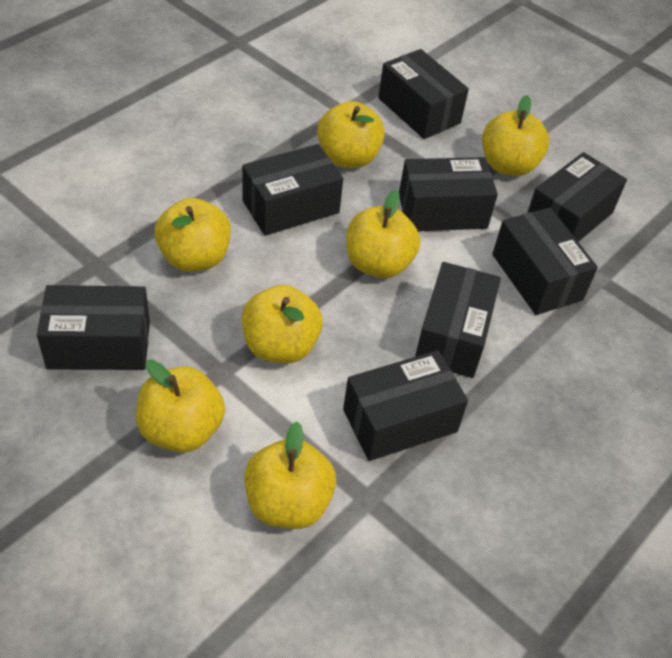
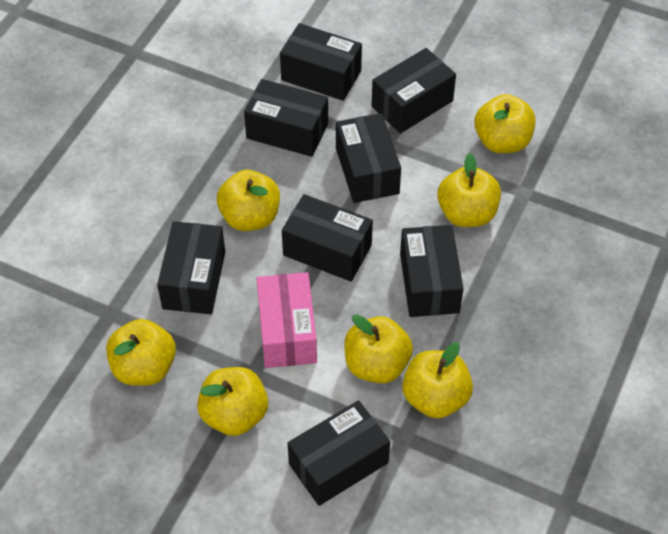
pink box: 0 -> 1

